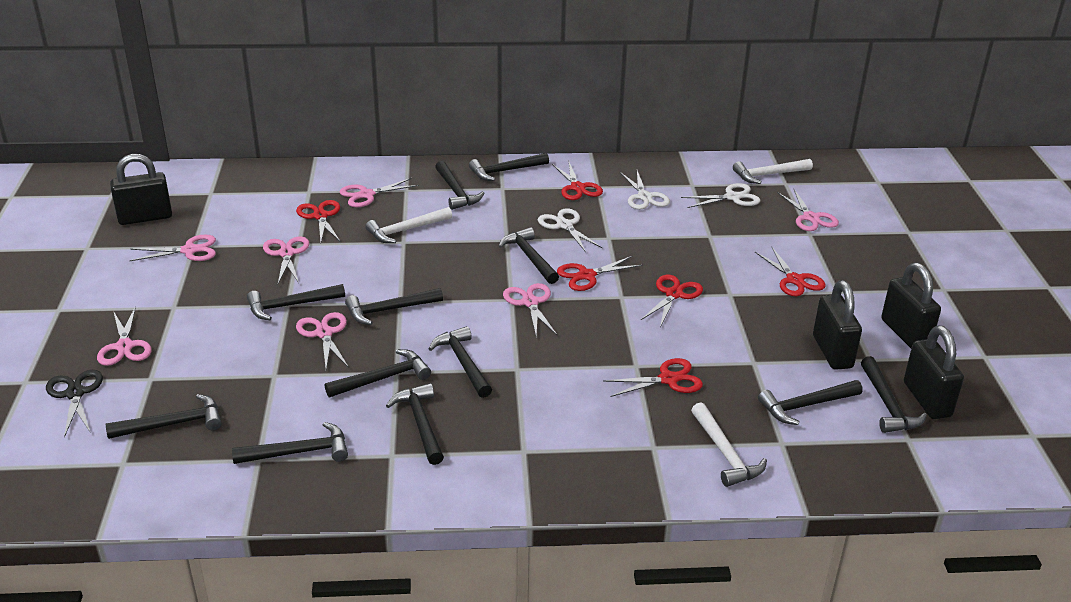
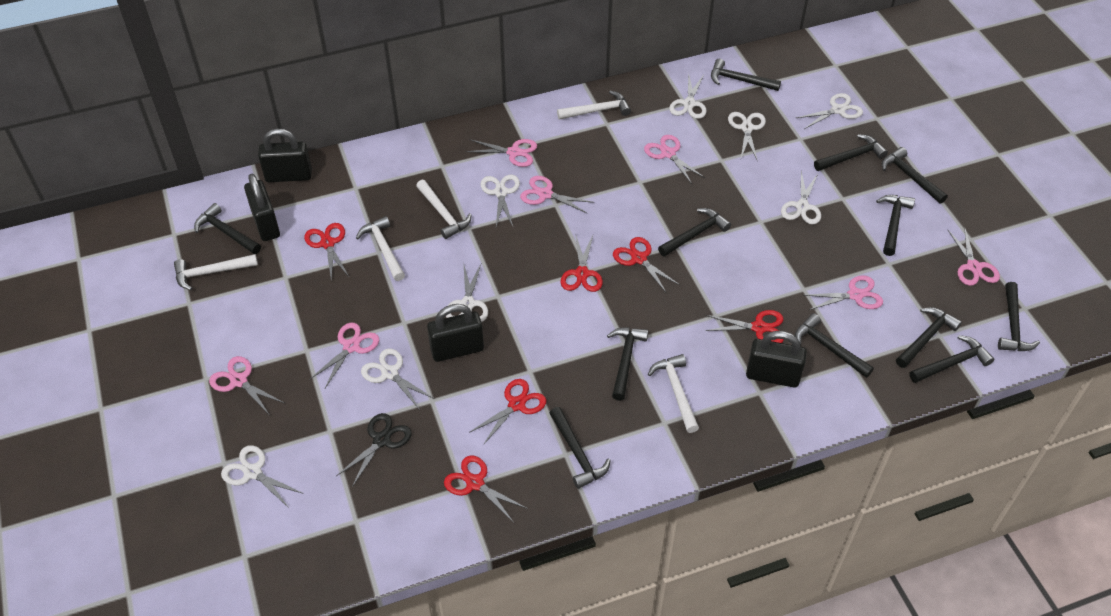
white hammer: 3 -> 5
white scissors: 3 -> 8

